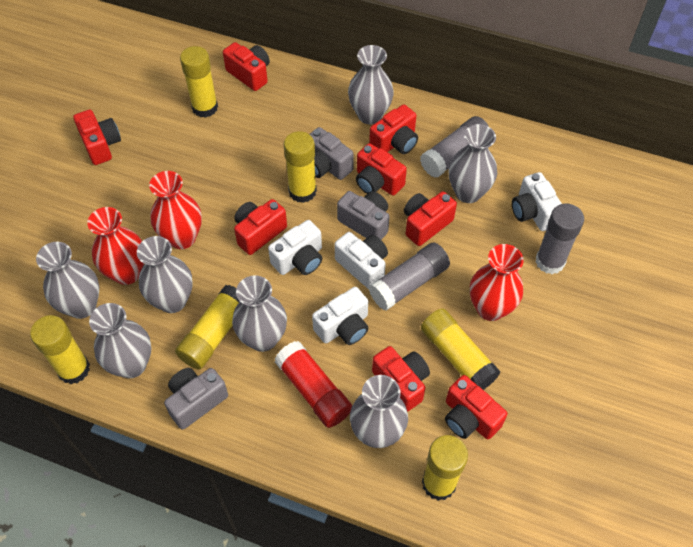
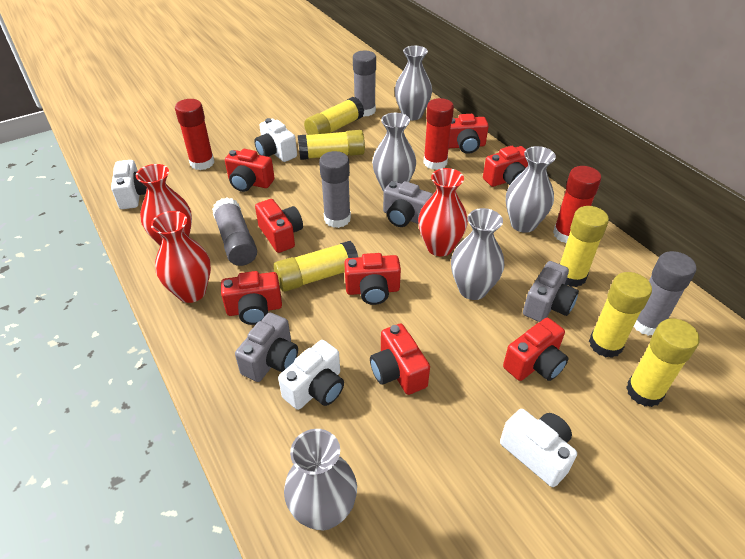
grey glue stick: 3 -> 4
grey vase: 7 -> 5
red glue stick: 1 -> 3

